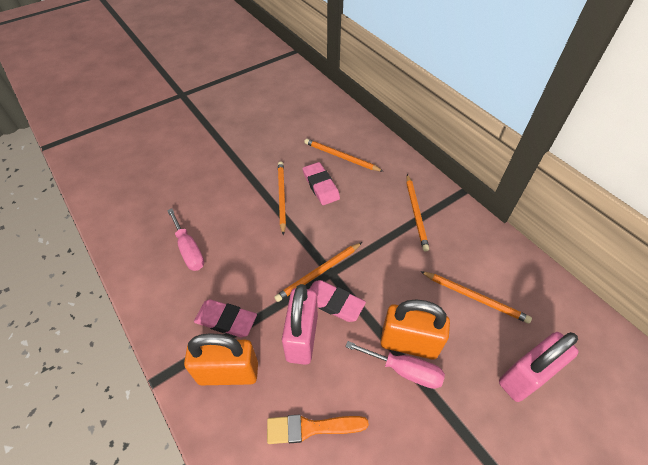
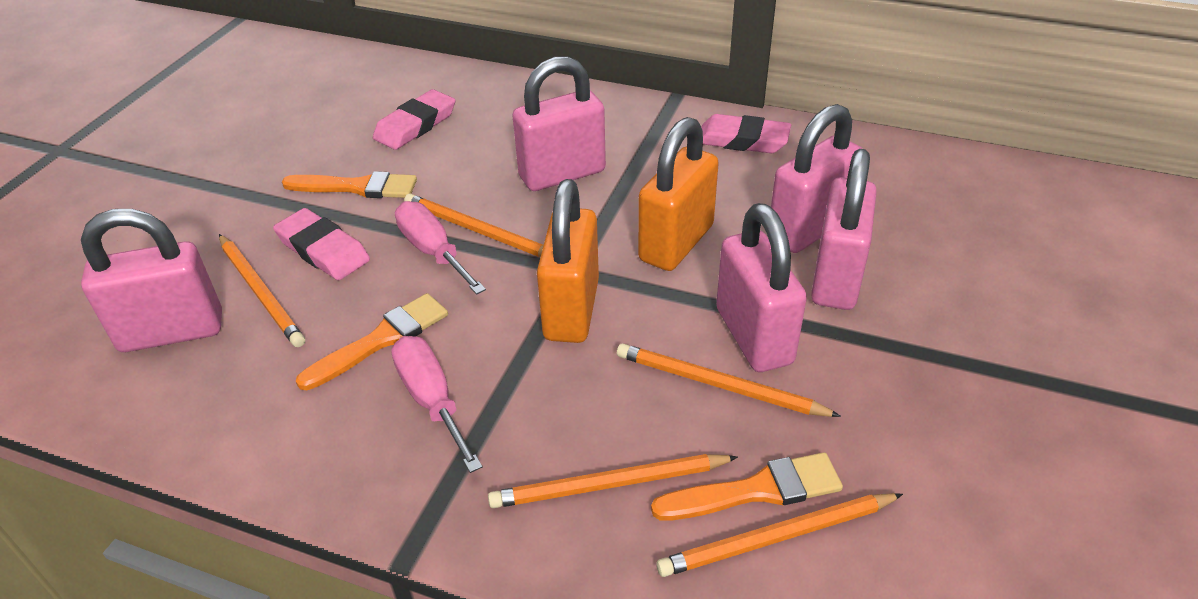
orange brush: 1 -> 3
pink padlock: 2 -> 5

